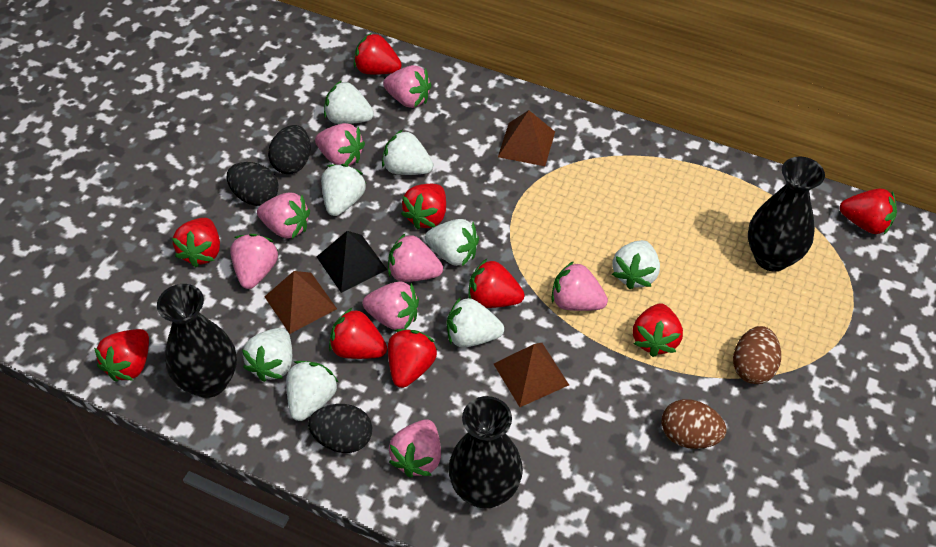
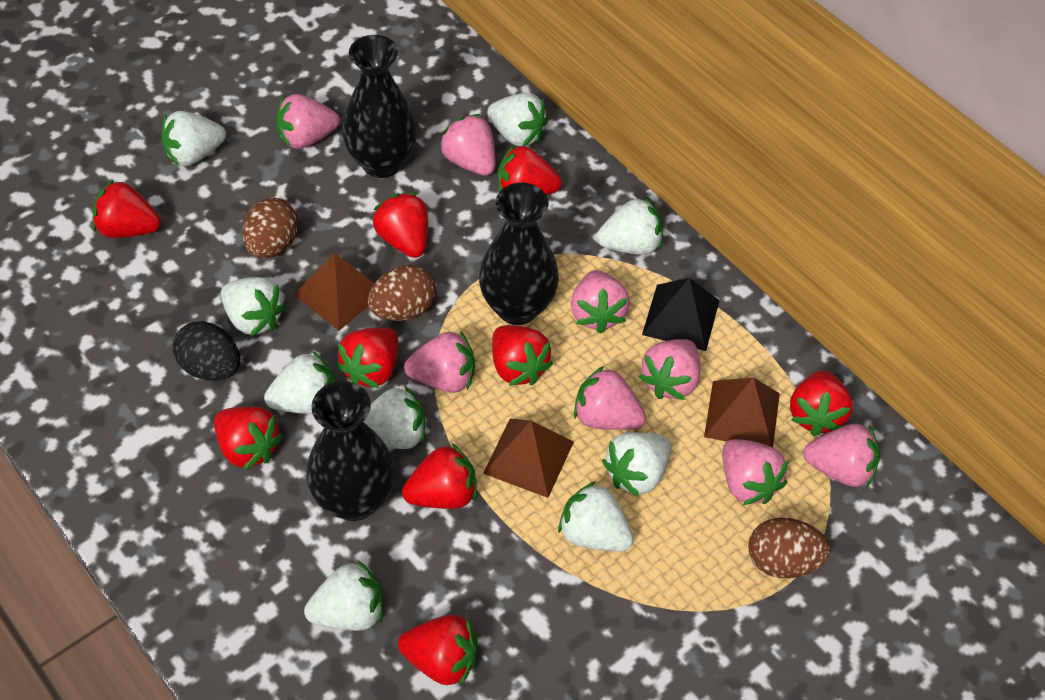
black egg: 3 -> 1
brown egg: 2 -> 3
white strawberry: 8 -> 9

